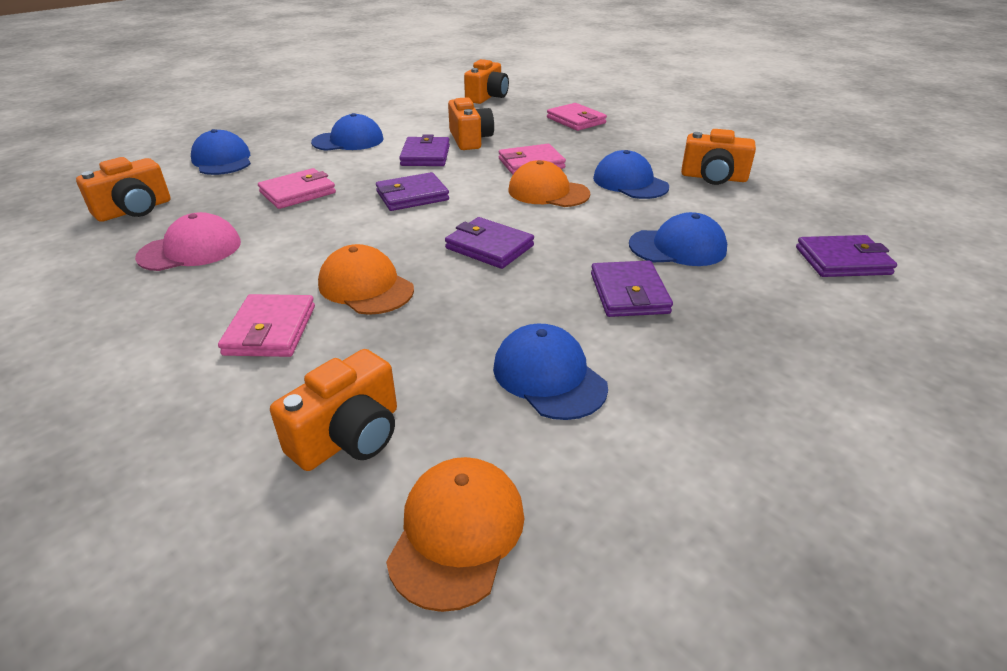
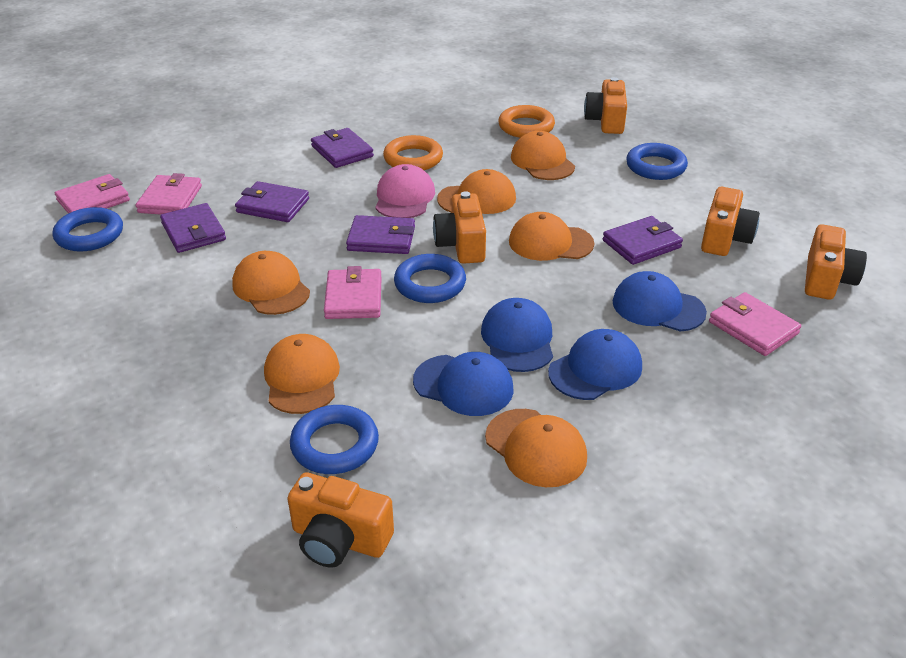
blue cap: 5 -> 4
blue ring: 0 -> 4
orange cap: 3 -> 6
orange ring: 0 -> 2

